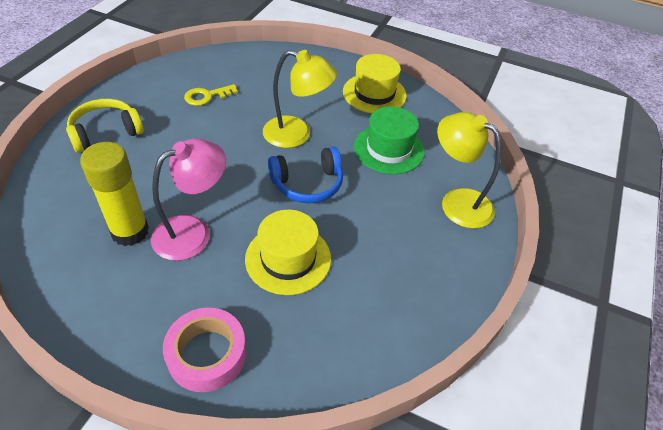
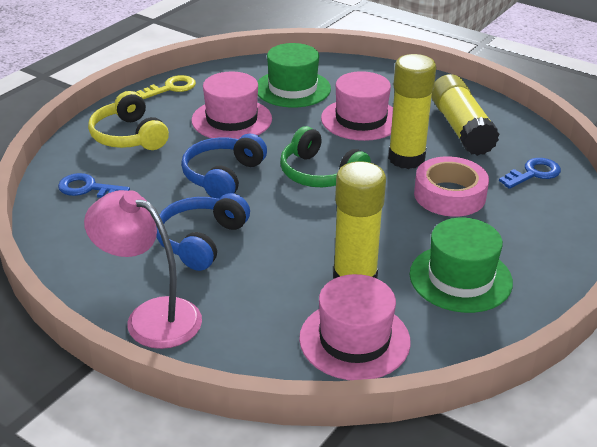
blue headphones: 1 -> 2
blue key: 0 -> 2
green hat: 1 -> 2
green headphones: 0 -> 1
pink hat: 0 -> 3
yellow glue stick: 1 -> 3
yellow hat: 2 -> 0
yellow lamp: 2 -> 0

